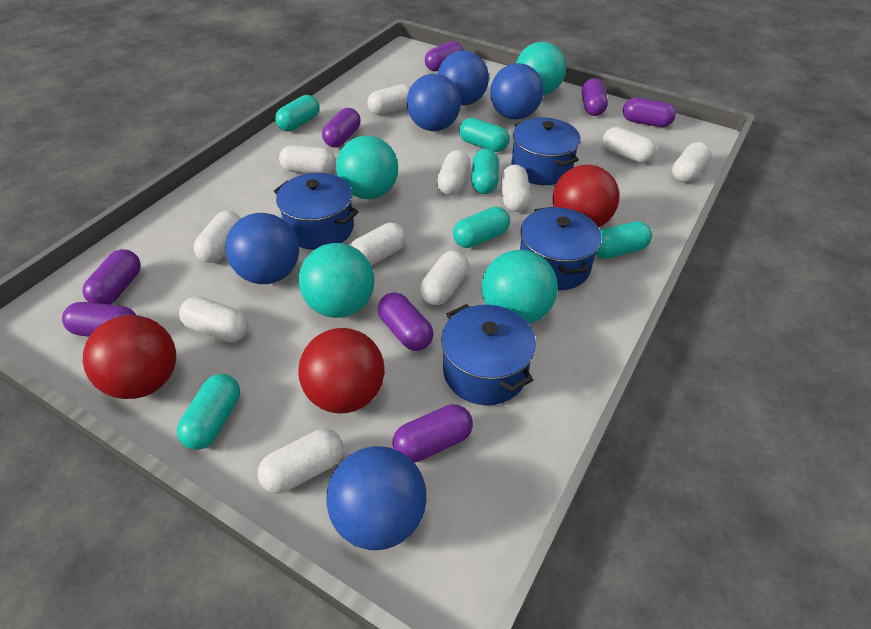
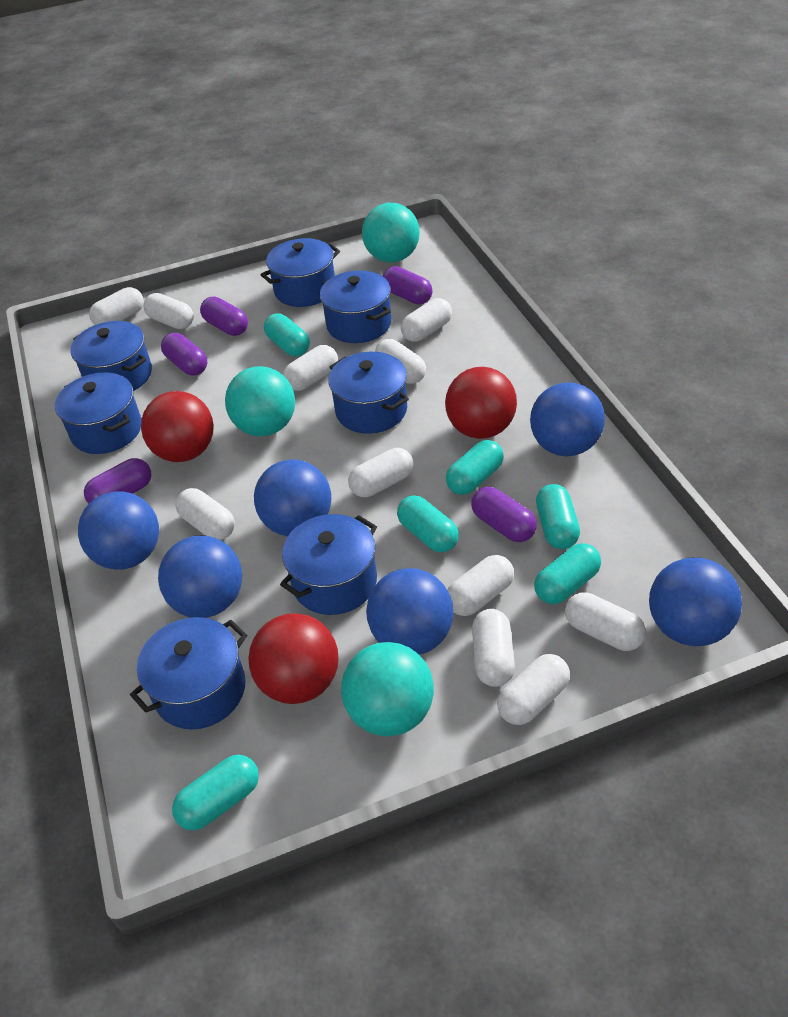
blue ball: 5 -> 6
blue pot: 4 -> 7
purple capsule: 8 -> 5
turquoise ball: 4 -> 3

